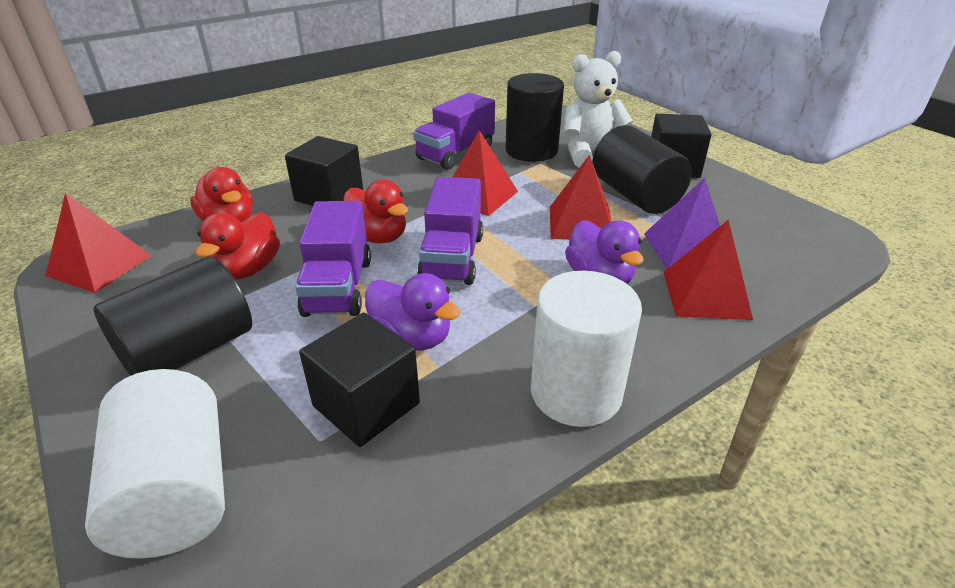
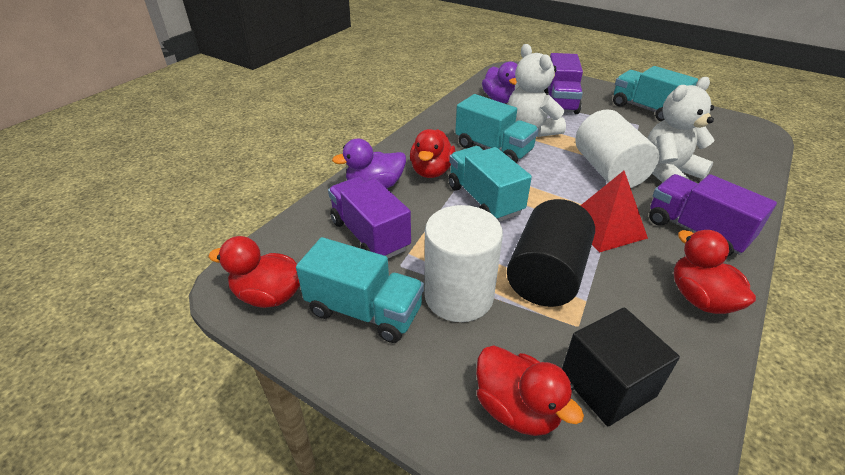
black cube: 3 -> 1
black cylinder: 3 -> 1
purple pyramid: 1 -> 0
red duck: 3 -> 4
red pyramid: 4 -> 1
turquoise truck: 0 -> 4
white teddy bear: 1 -> 2

